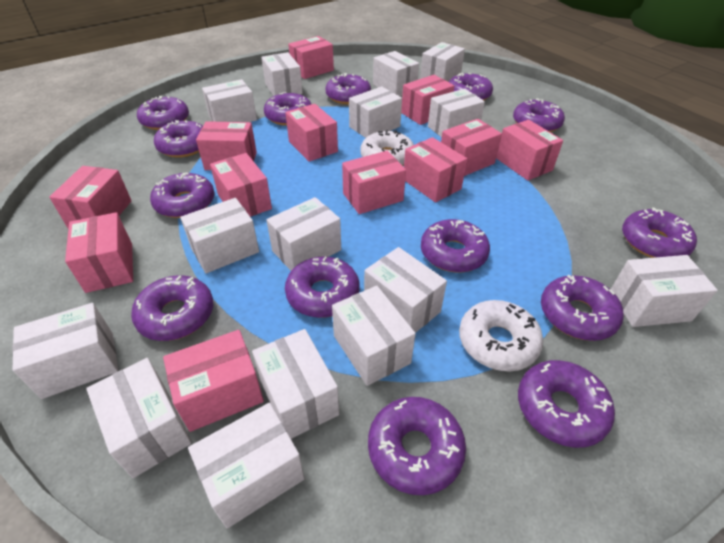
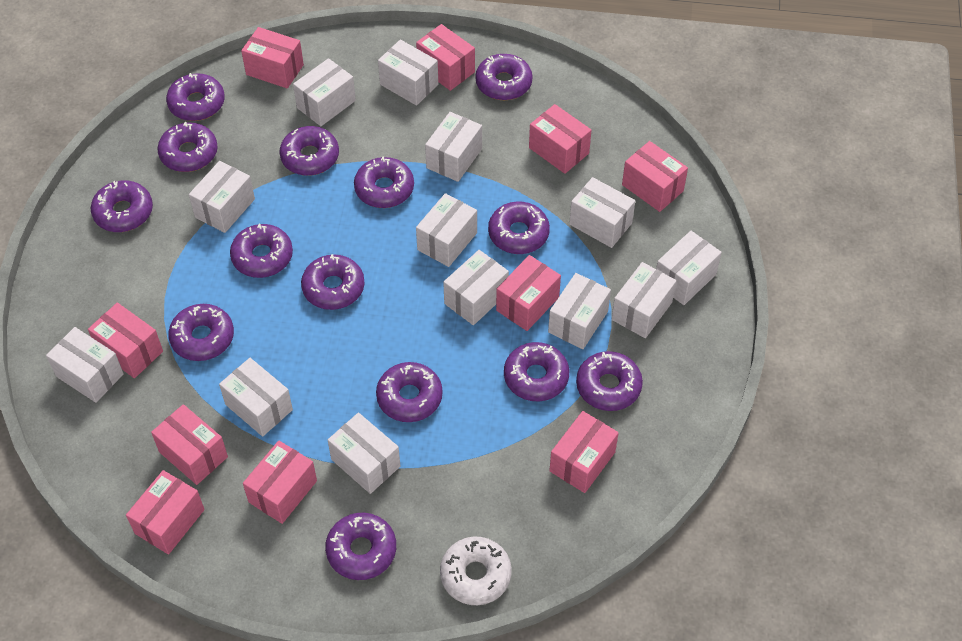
pink box: 12 -> 10
white box: 15 -> 13
white donut: 2 -> 1

